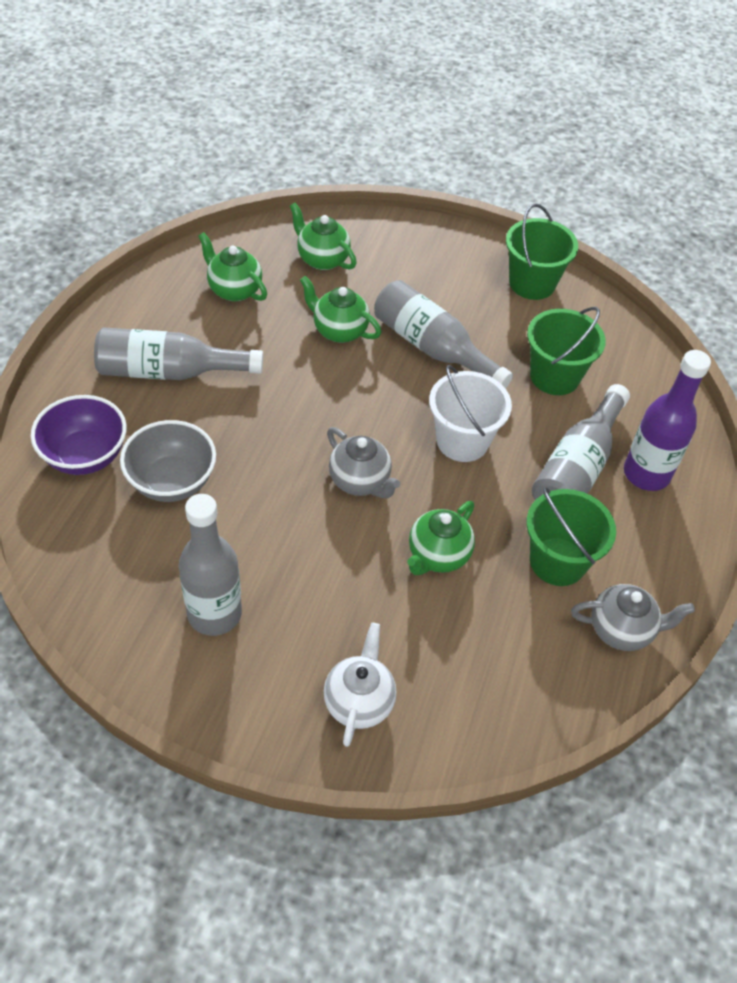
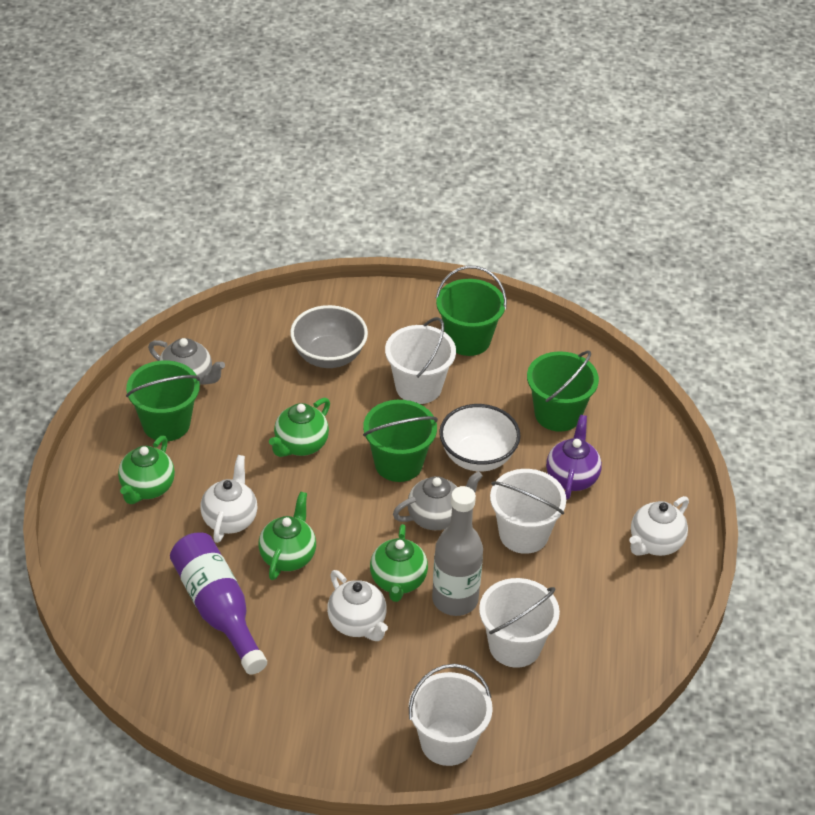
green bucket: 3 -> 4
grey bottle: 4 -> 1
purple bowl: 1 -> 0
purple teapot: 0 -> 1
white bowl: 0 -> 1
white bucket: 1 -> 4
white teapot: 1 -> 3

